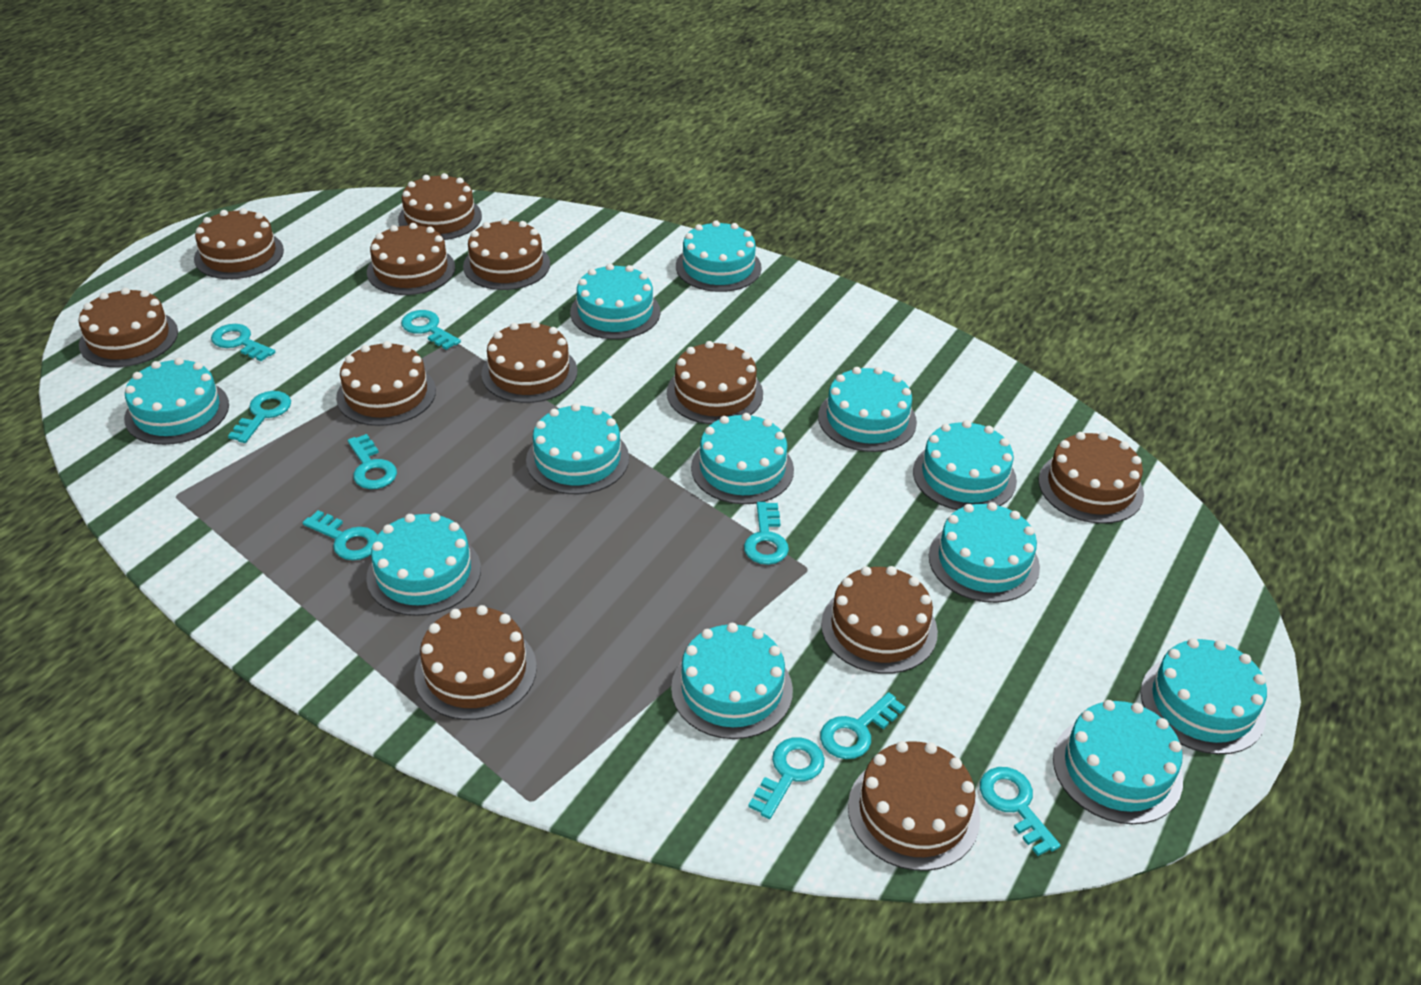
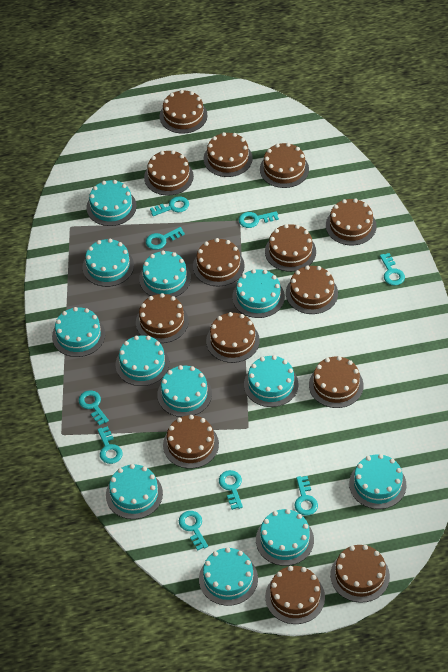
brown cake: 12 -> 14

